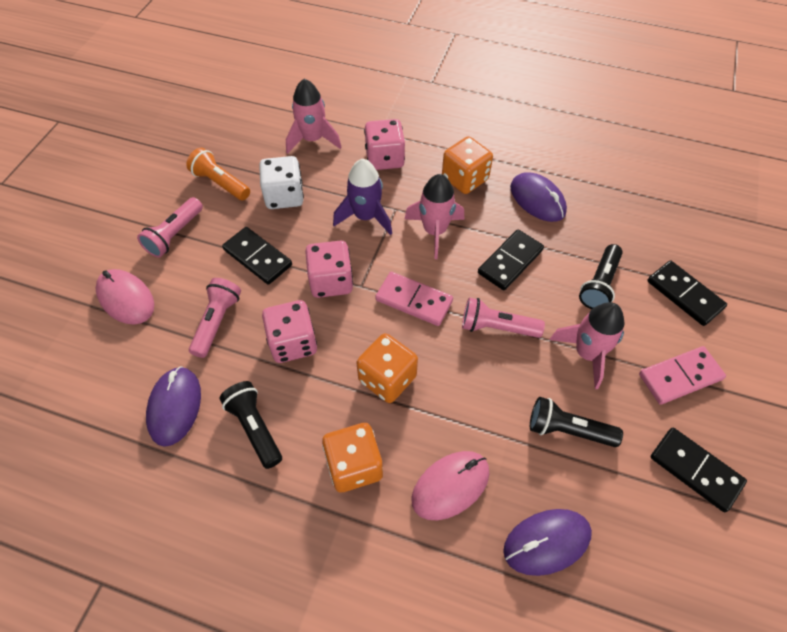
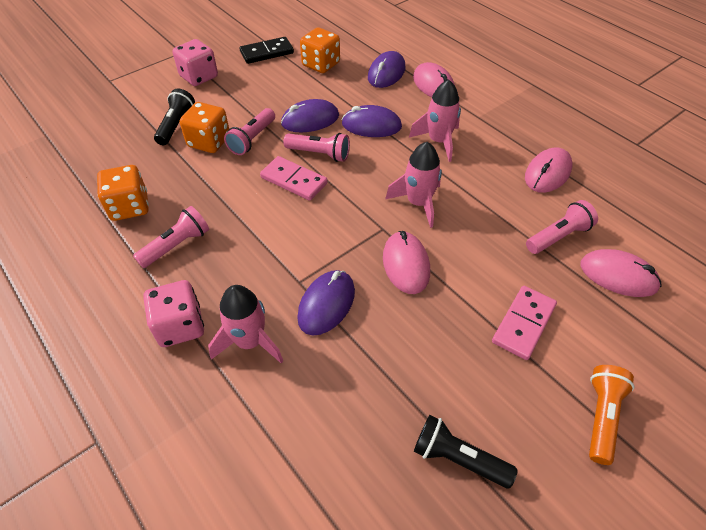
black domino: 4 -> 1
black flashlight: 3 -> 2
pink dice: 3 -> 2
pink flashlight: 3 -> 4
pink mouse: 2 -> 4
purple mouse: 3 -> 4
purple rocket: 1 -> 0
white dice: 1 -> 0

